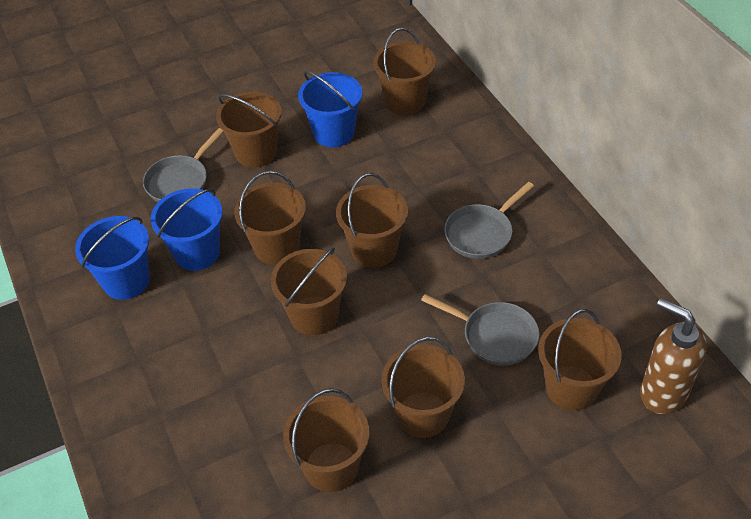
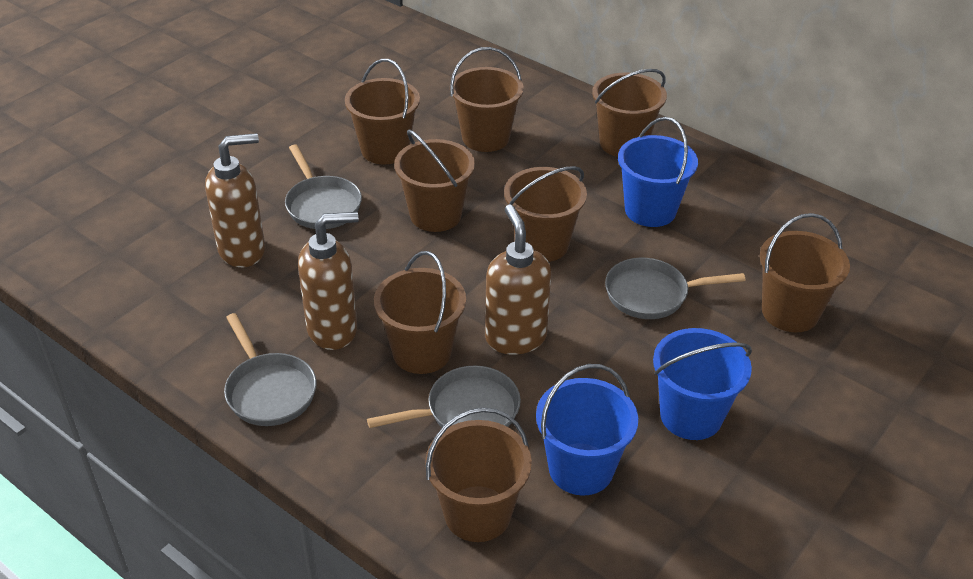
brown soap dispenser: 1 -> 3
grey pan: 3 -> 4

